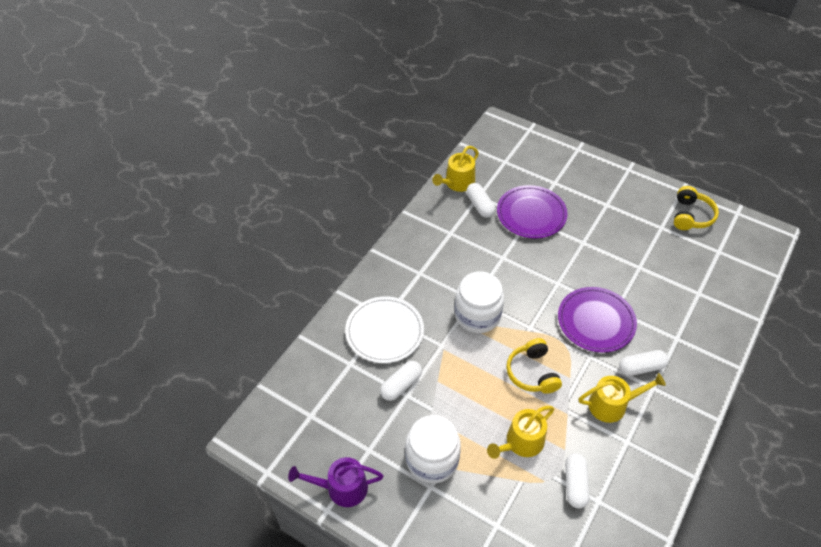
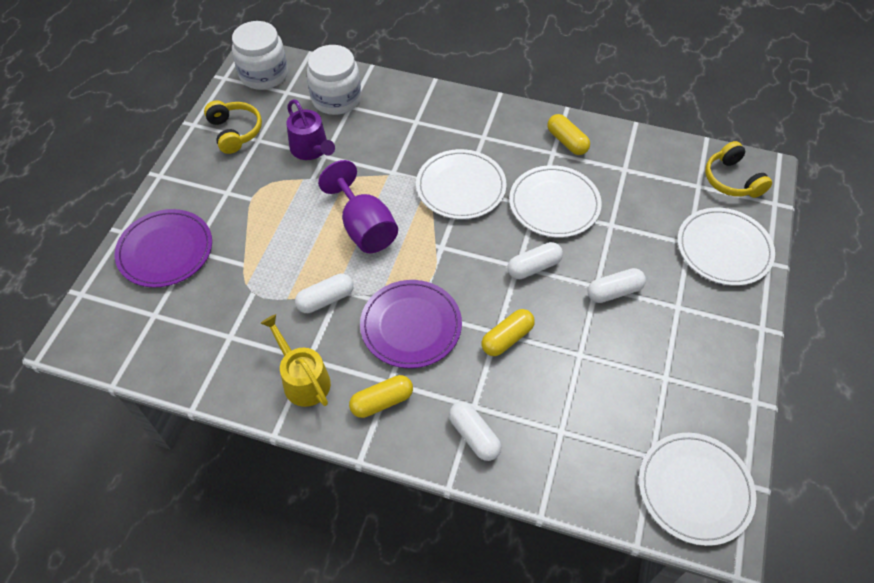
purple goblet: 0 -> 1
white plate: 1 -> 4
yellow capsule: 0 -> 3
yellow watering can: 3 -> 1

